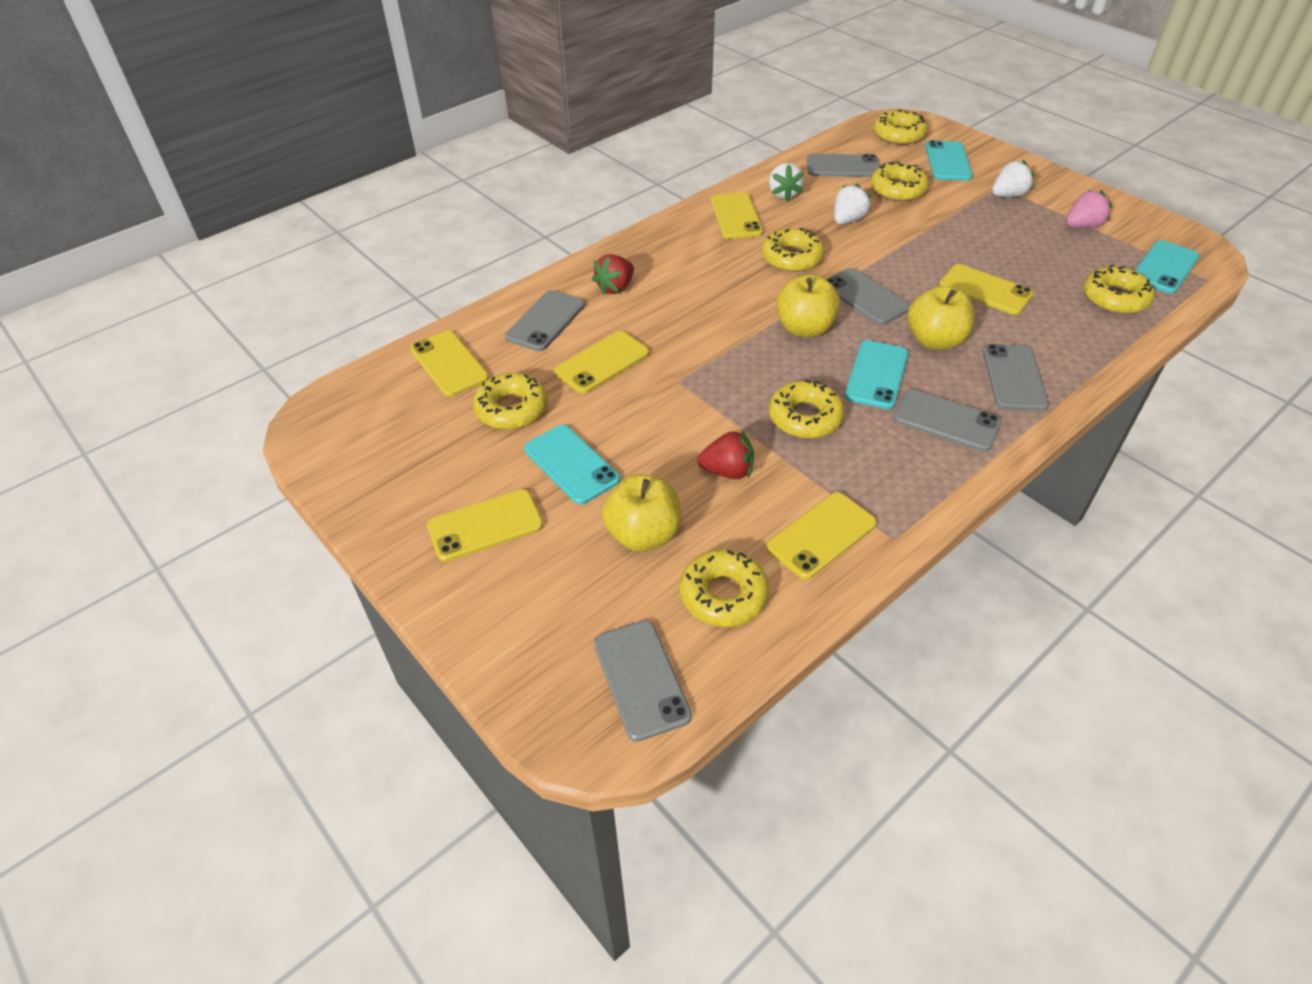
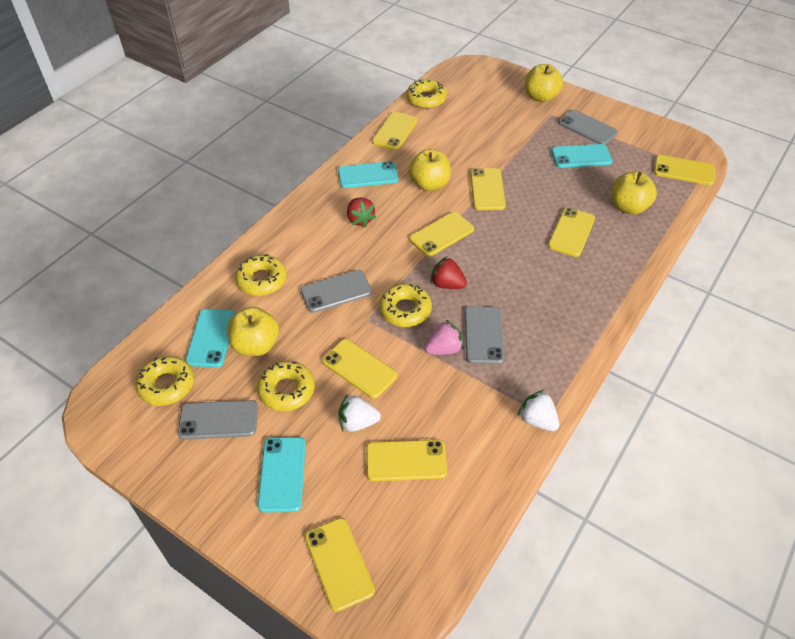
grey phone: 6 -> 4
white strawberry: 3 -> 2
yellow apple: 3 -> 4
yellow donut: 7 -> 5
yellow phone: 6 -> 8

